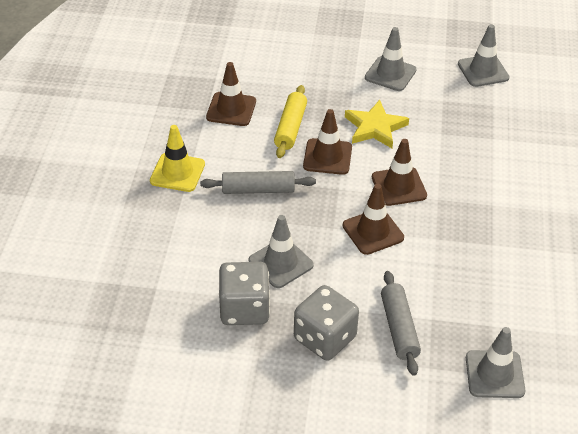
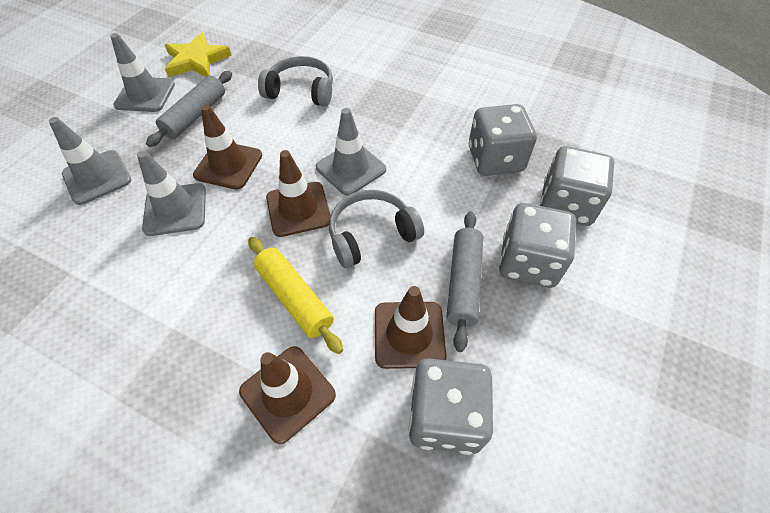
grey dice: 2 -> 4
grey headphones: 0 -> 2
yellow traffic cone: 1 -> 0

